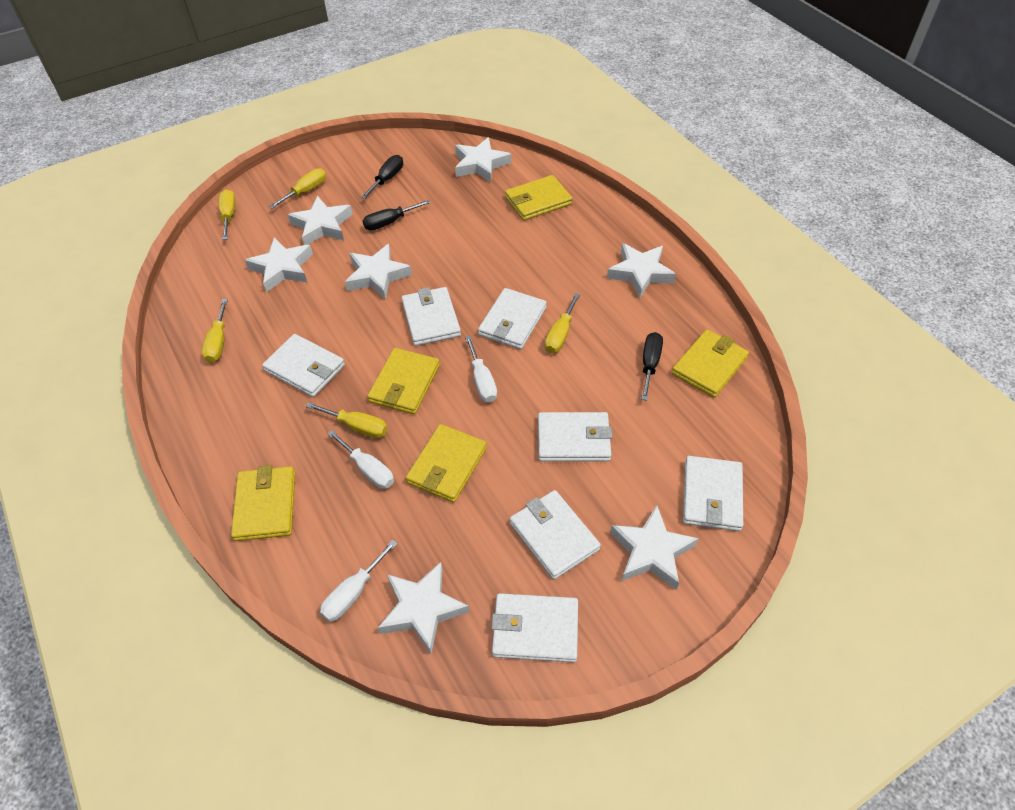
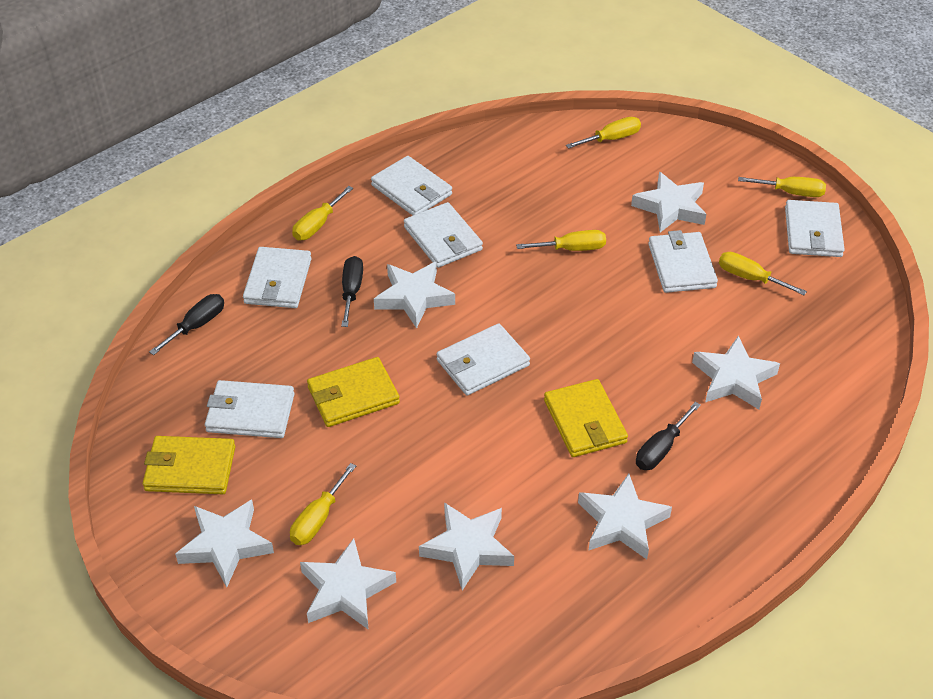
white screwdriver: 3 -> 0
yellow screwdriver: 5 -> 6
yellow wallet: 5 -> 3

